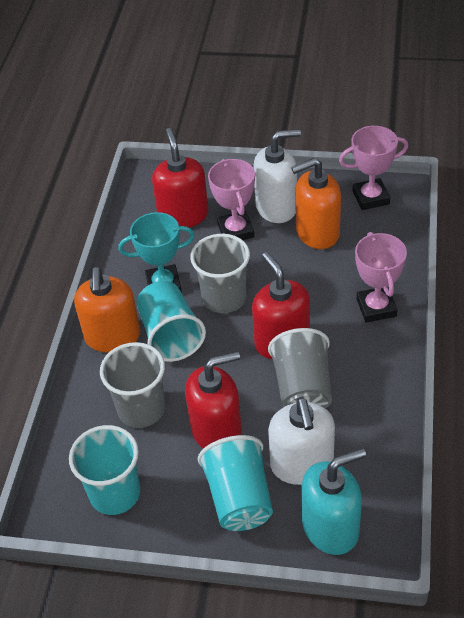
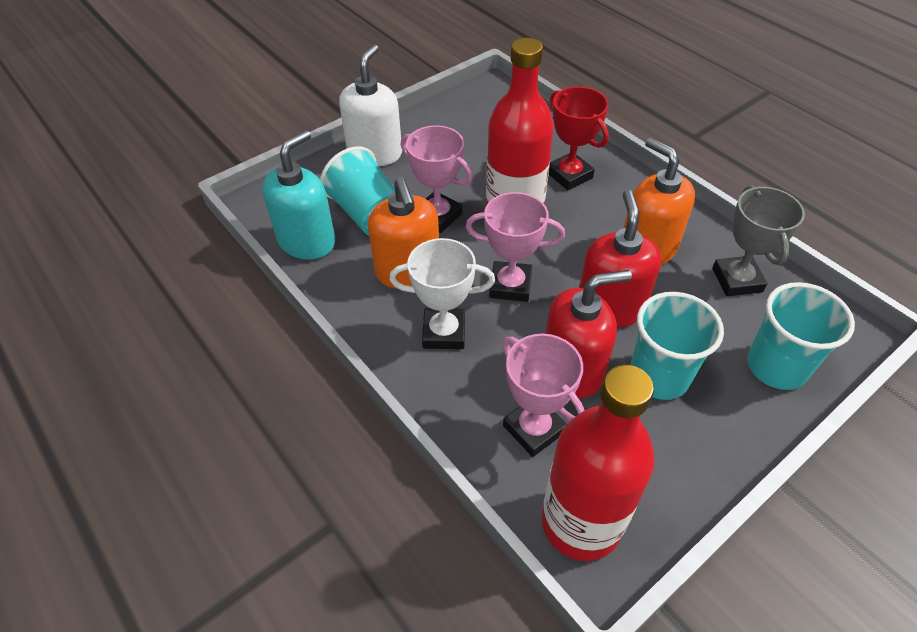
grey cup: 3 -> 0
grey trophy: 0 -> 1
red bottle: 0 -> 2
red soap dispenser: 3 -> 2
red trophy: 0 -> 1
turquoise trophy: 1 -> 0
white soap dispenser: 2 -> 1
white trophy: 0 -> 1

